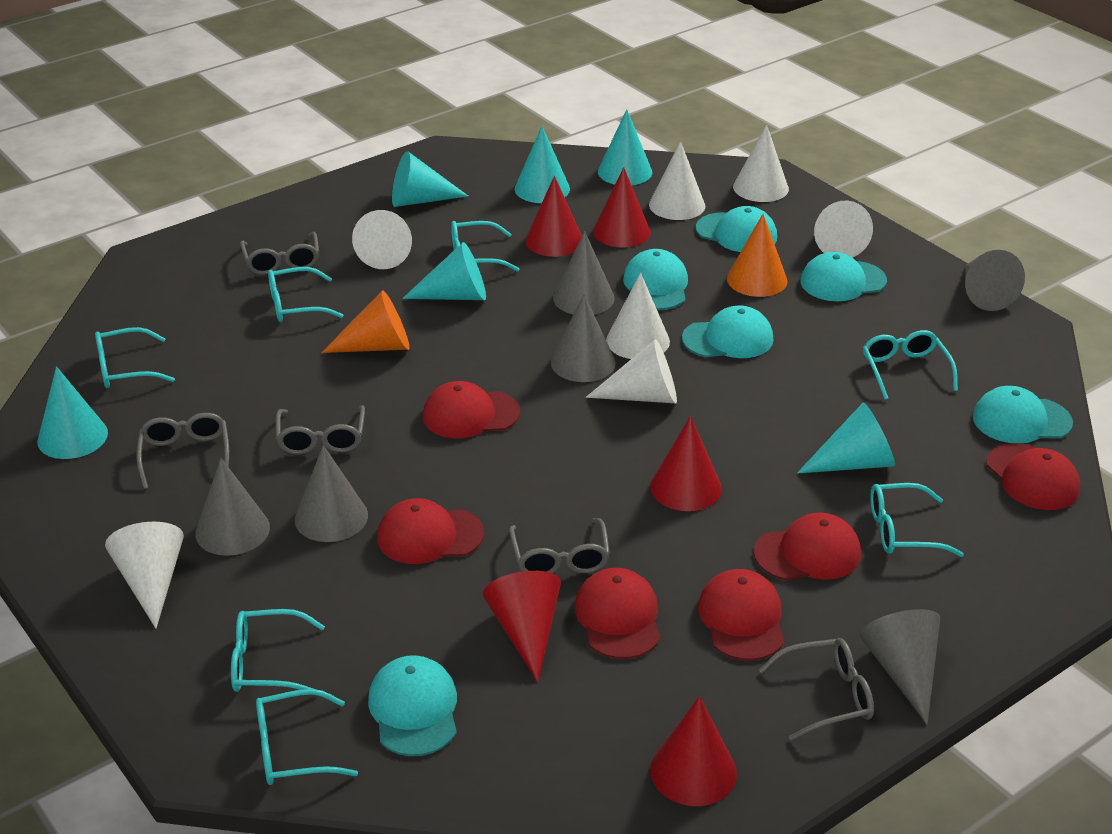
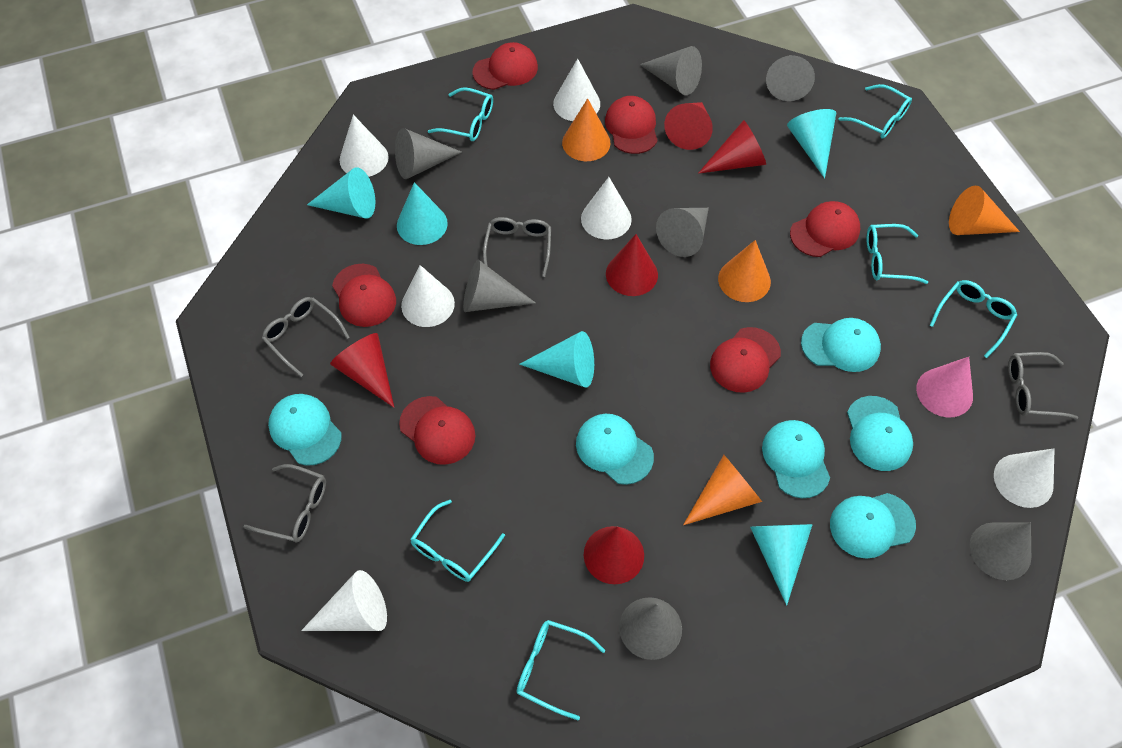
grey cone: 6 -> 7
grey glasses: 5 -> 4
orange cone: 2 -> 4
pink cone: 0 -> 1
turquoise cone: 6 -> 5
turquoise glasses: 7 -> 6
white cone: 7 -> 6

